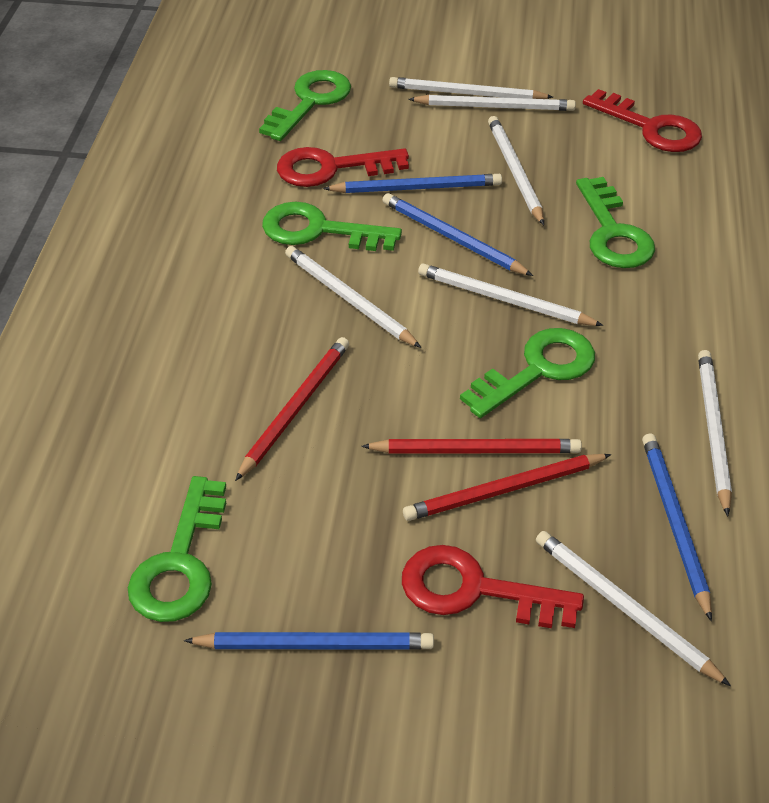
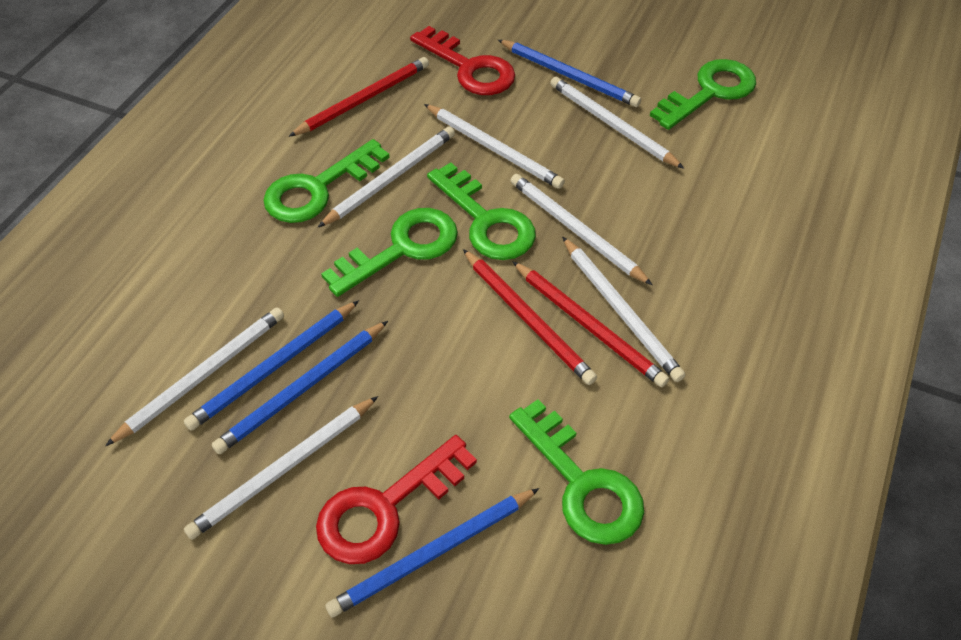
red key: 3 -> 2

